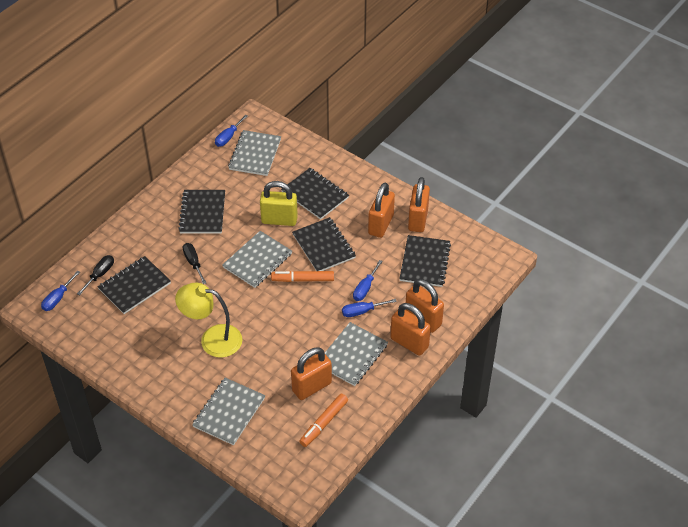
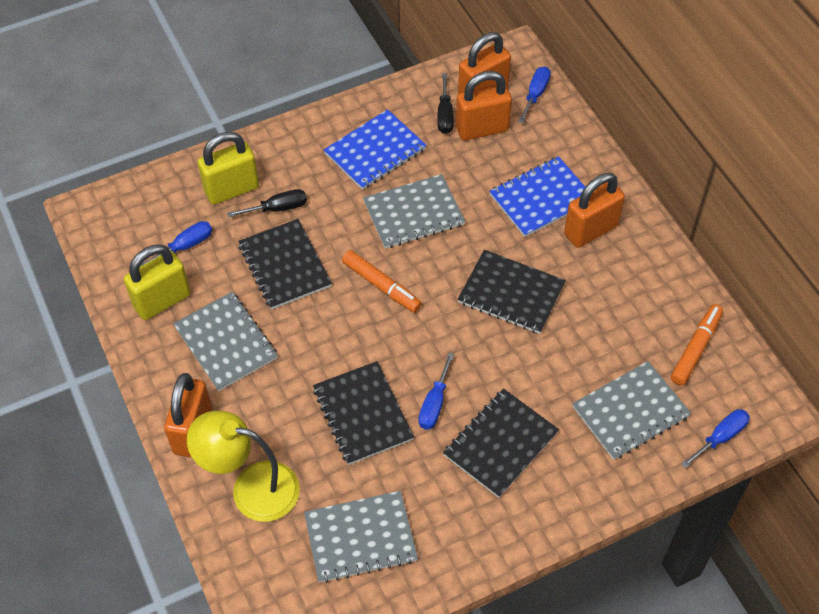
black notebook: 5 -> 4
blue notebook: 0 -> 2
orange padlock: 5 -> 4
yellow padlock: 1 -> 2

